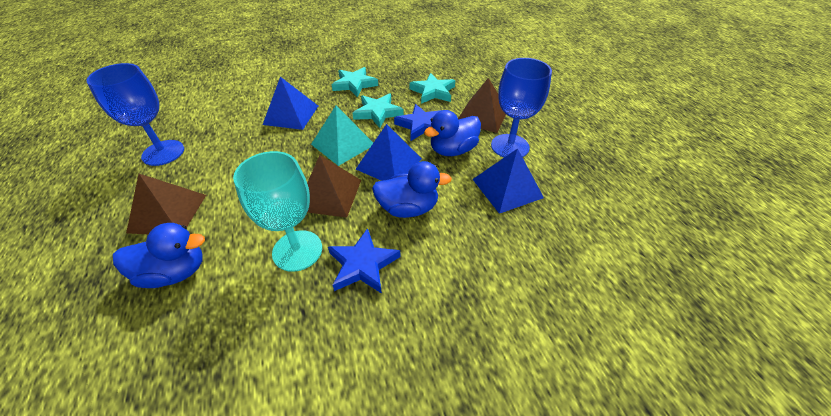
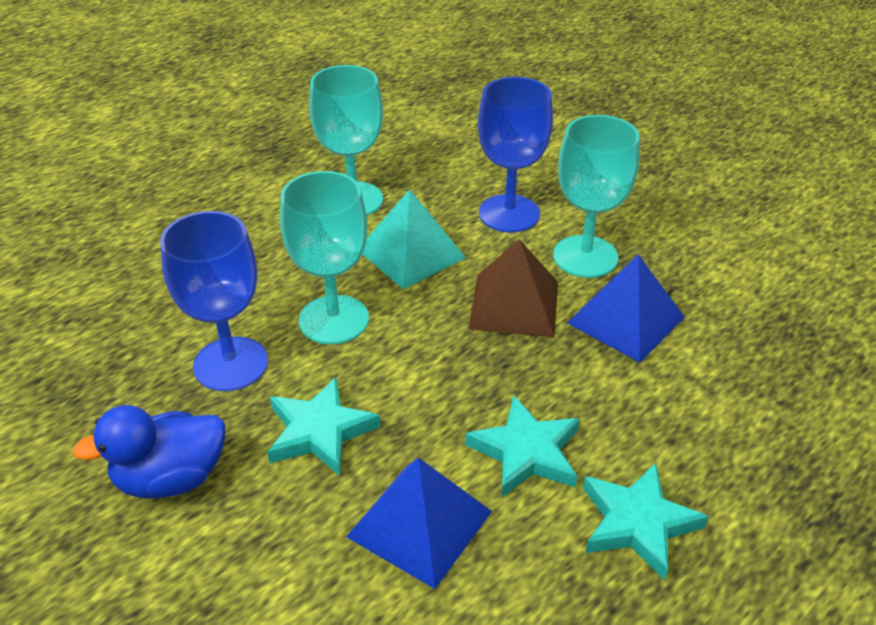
blue duck: 3 -> 1
blue pyramid: 3 -> 2
blue star: 2 -> 0
brown pyramid: 3 -> 1
turquoise goblet: 1 -> 3

